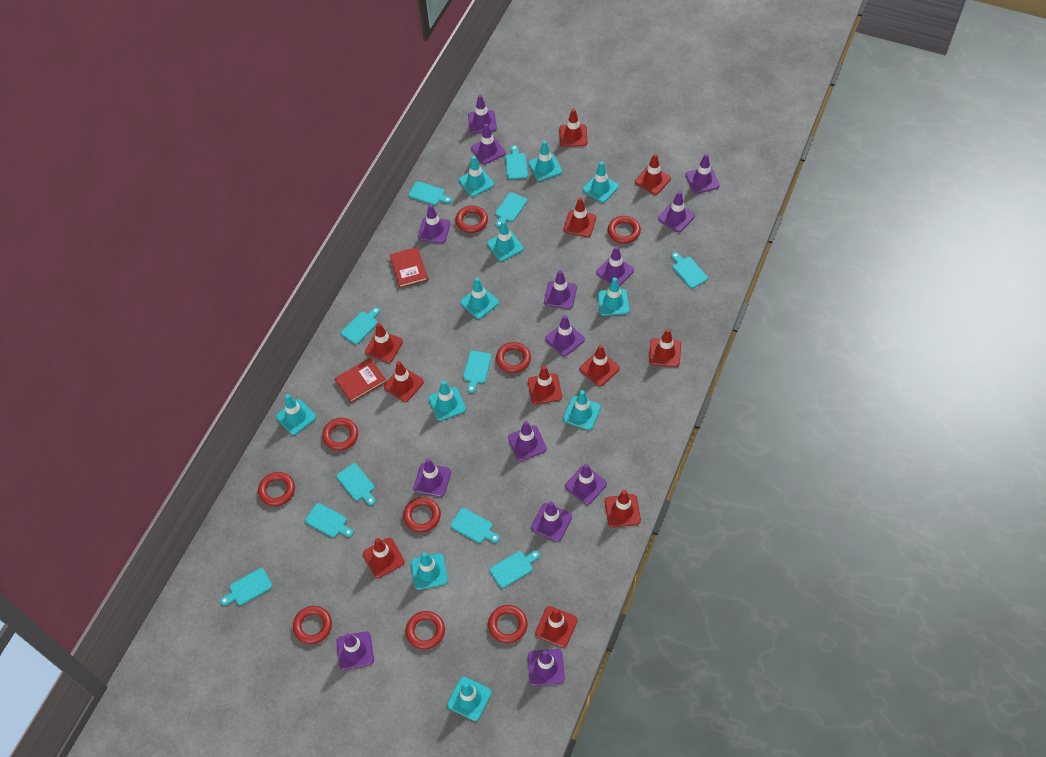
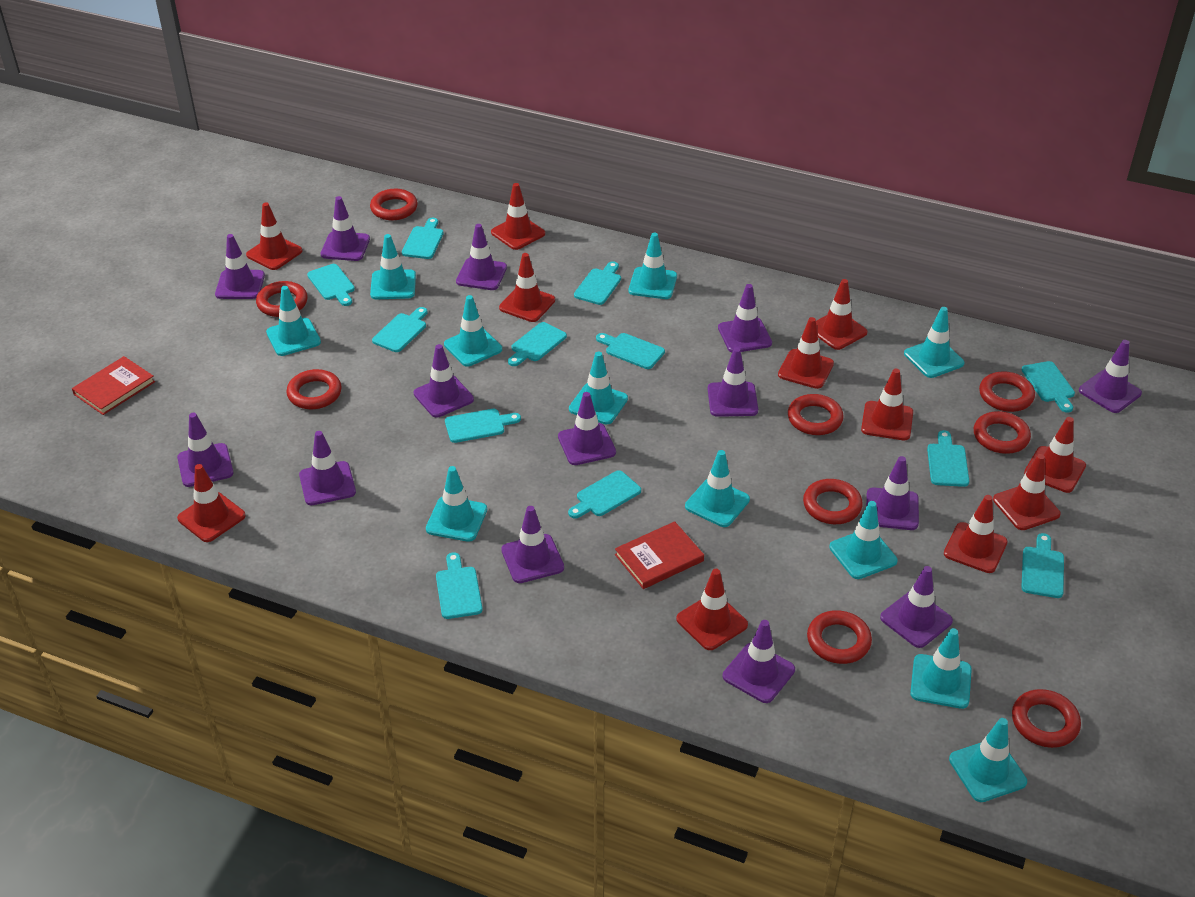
turquoise cutting board: 11 -> 12

